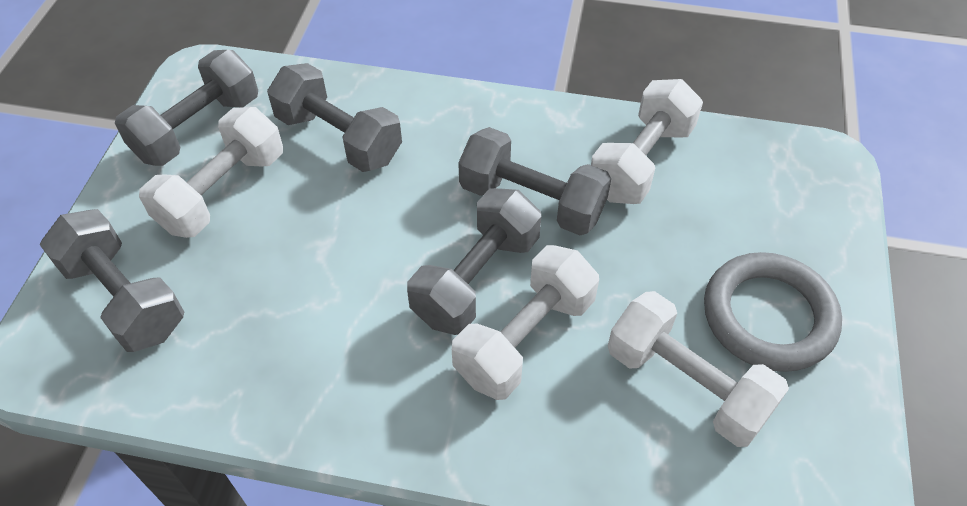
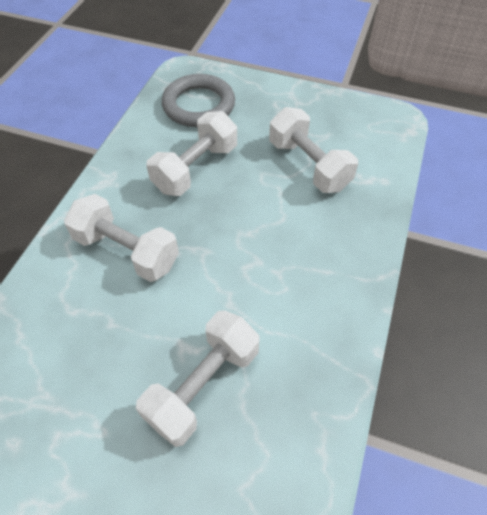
grey dumbbell: 5 -> 0

